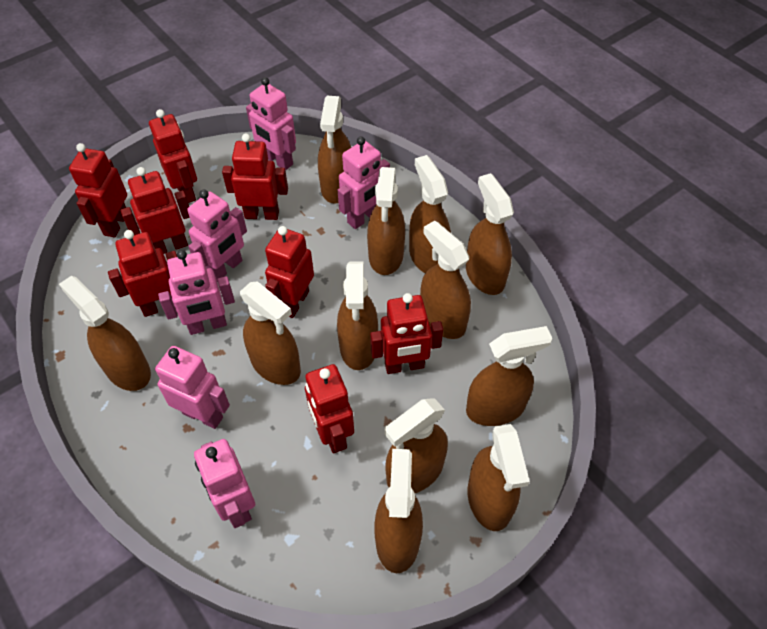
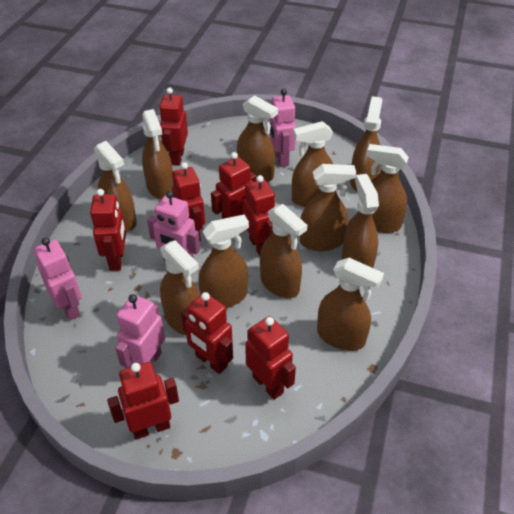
pink robot: 6 -> 4

